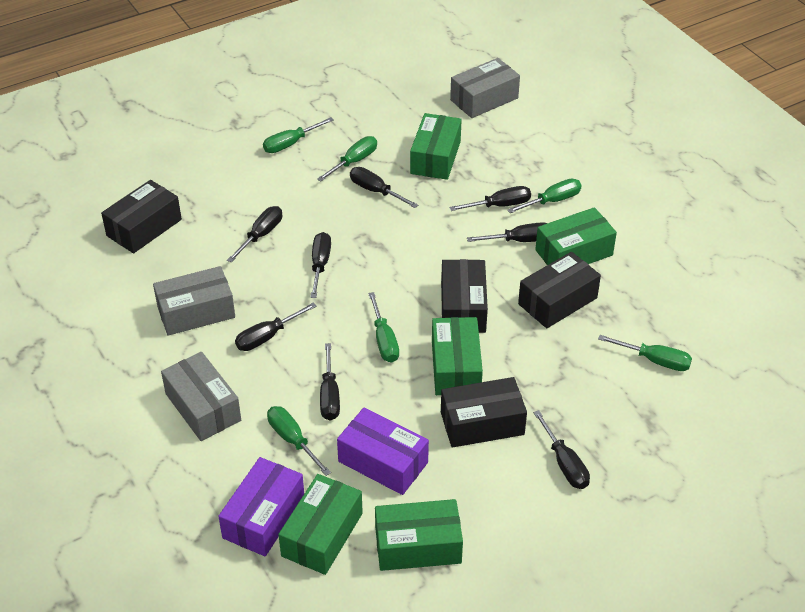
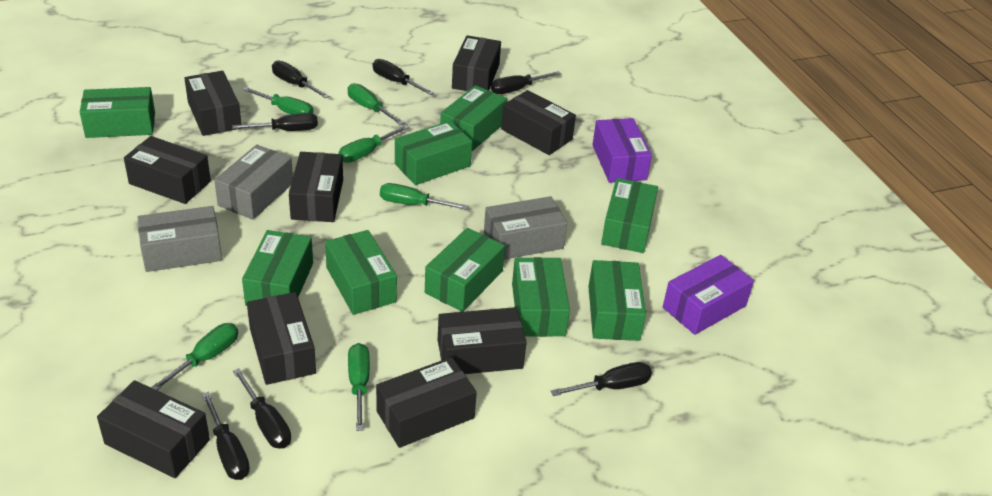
black box: 4 -> 9
black screwdriver: 8 -> 7
green box: 5 -> 9

